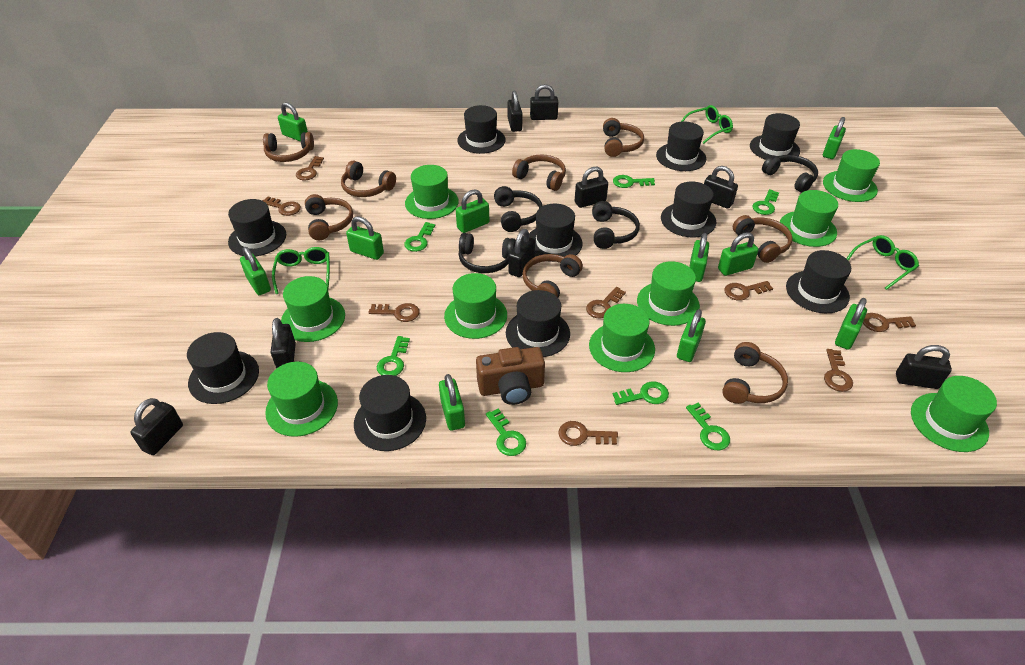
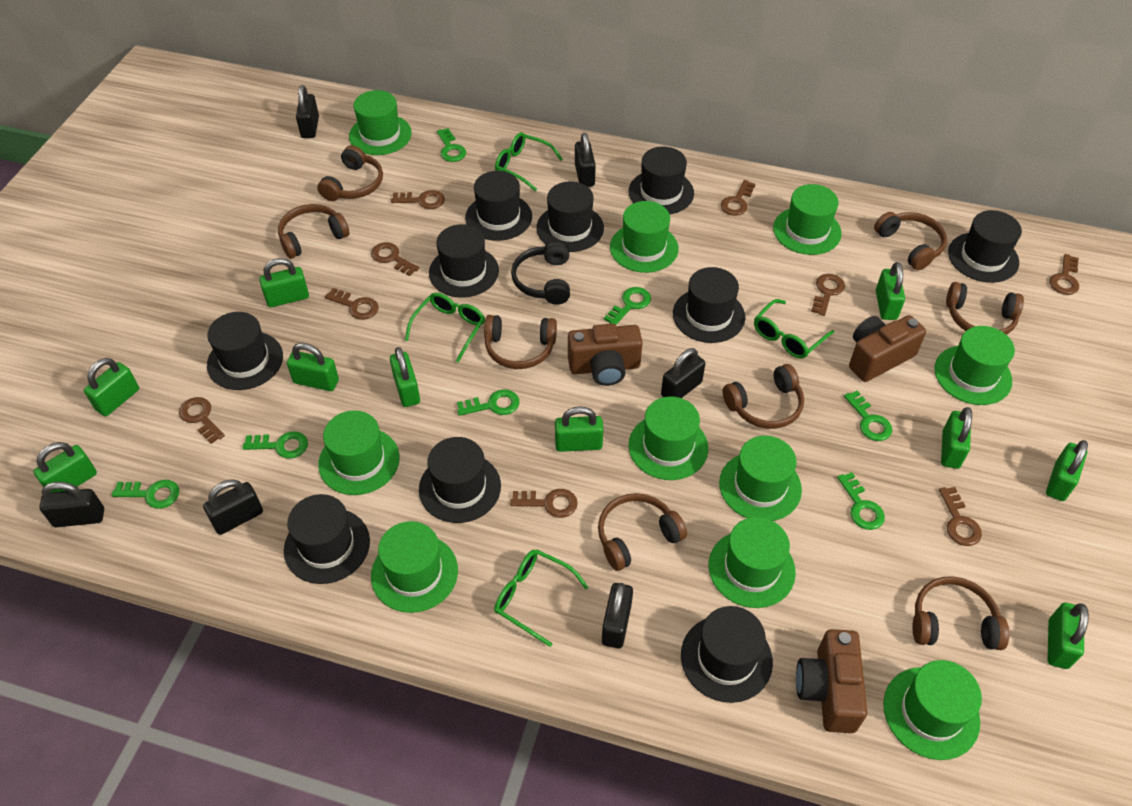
black headphones: 4 -> 1
black padlock: 8 -> 6
brown camera: 1 -> 3
brown key: 8 -> 9
green glasses: 3 -> 4
green hat: 9 -> 10

